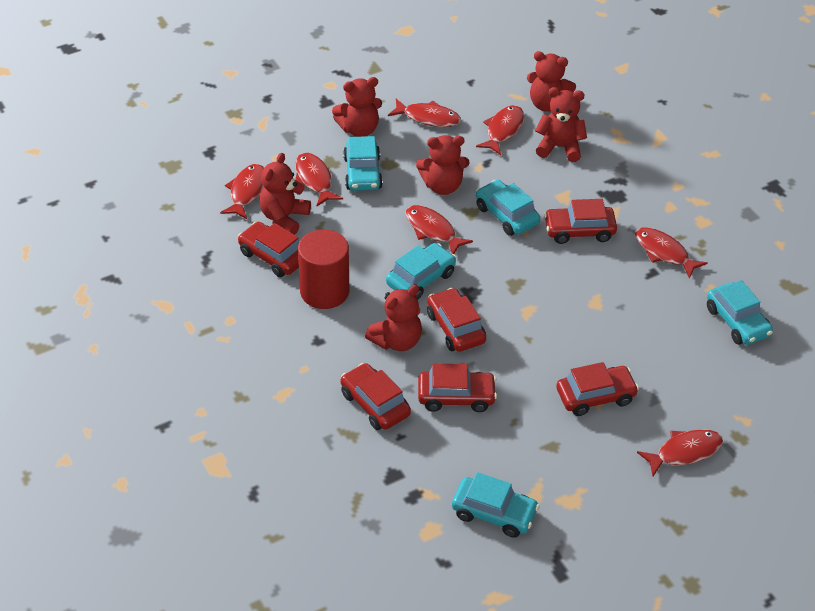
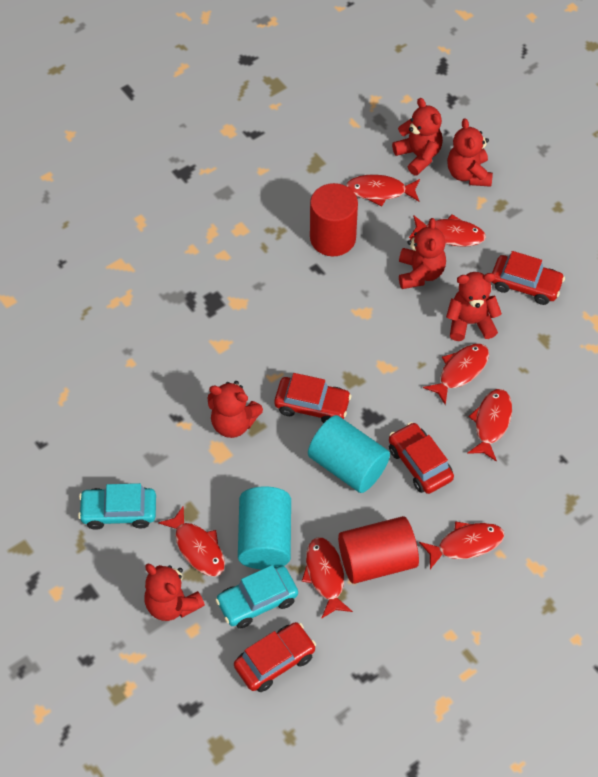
red car: 6 -> 4
red cylinder: 1 -> 2
turquoise car: 5 -> 2
turquoise cylinder: 0 -> 2

